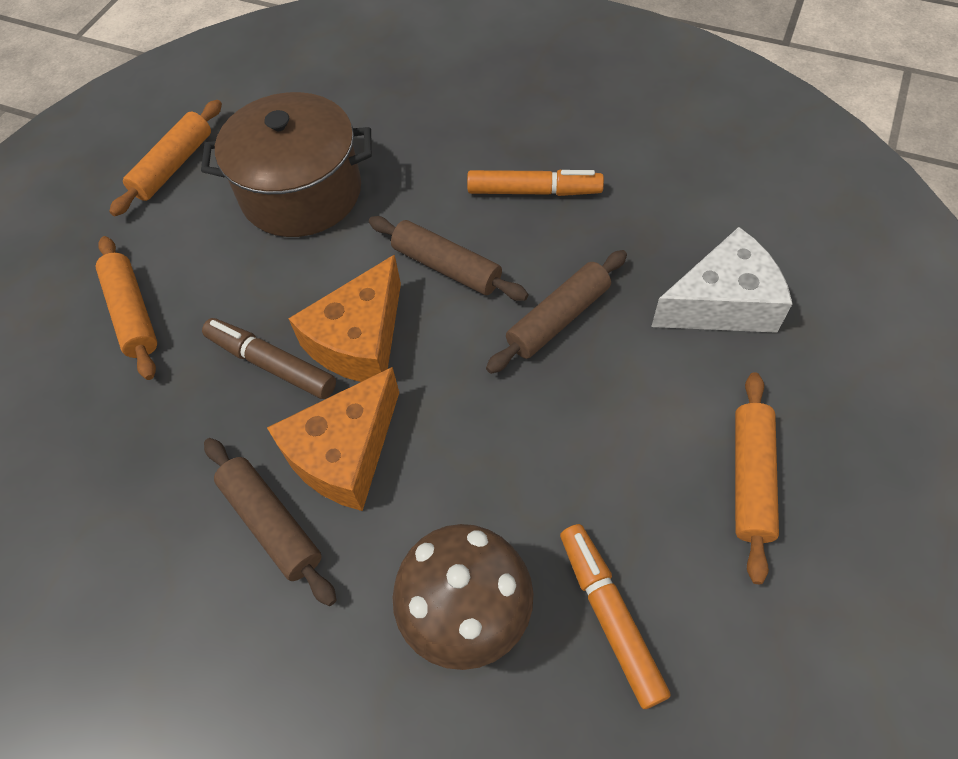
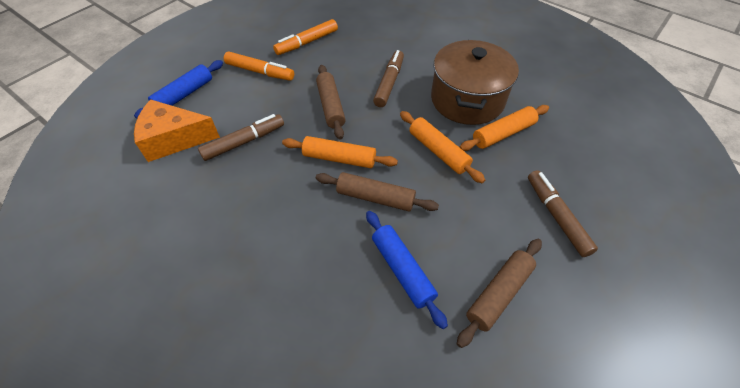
blue rolling pin: 0 -> 2
brown marker: 1 -> 3
brown mushroom: 1 -> 0
orange cheese: 2 -> 1
white cheese: 1 -> 0

